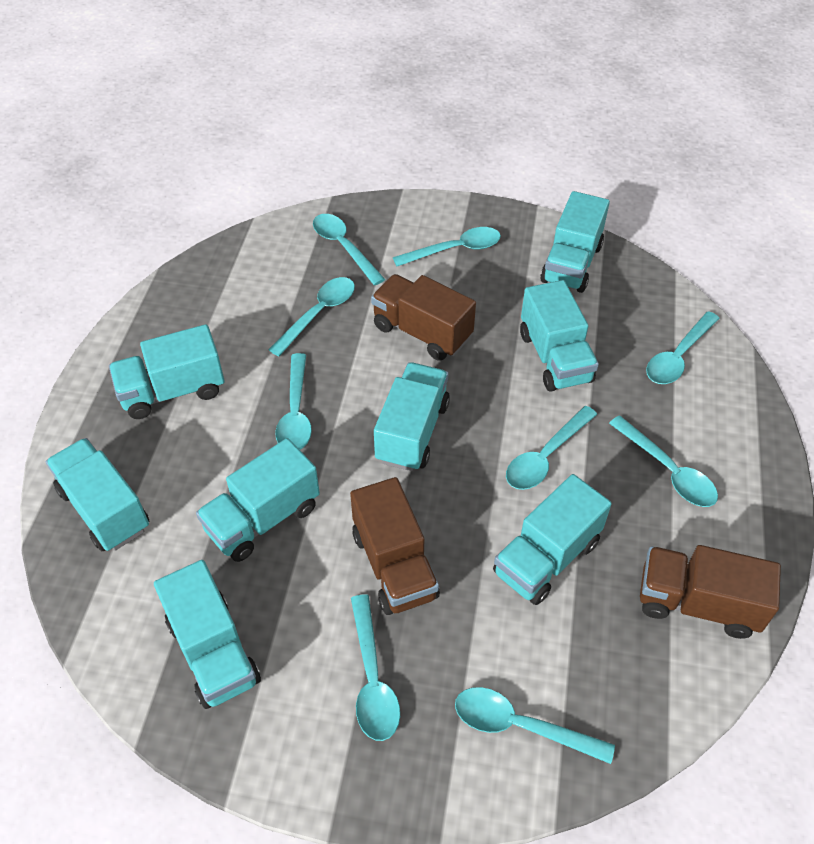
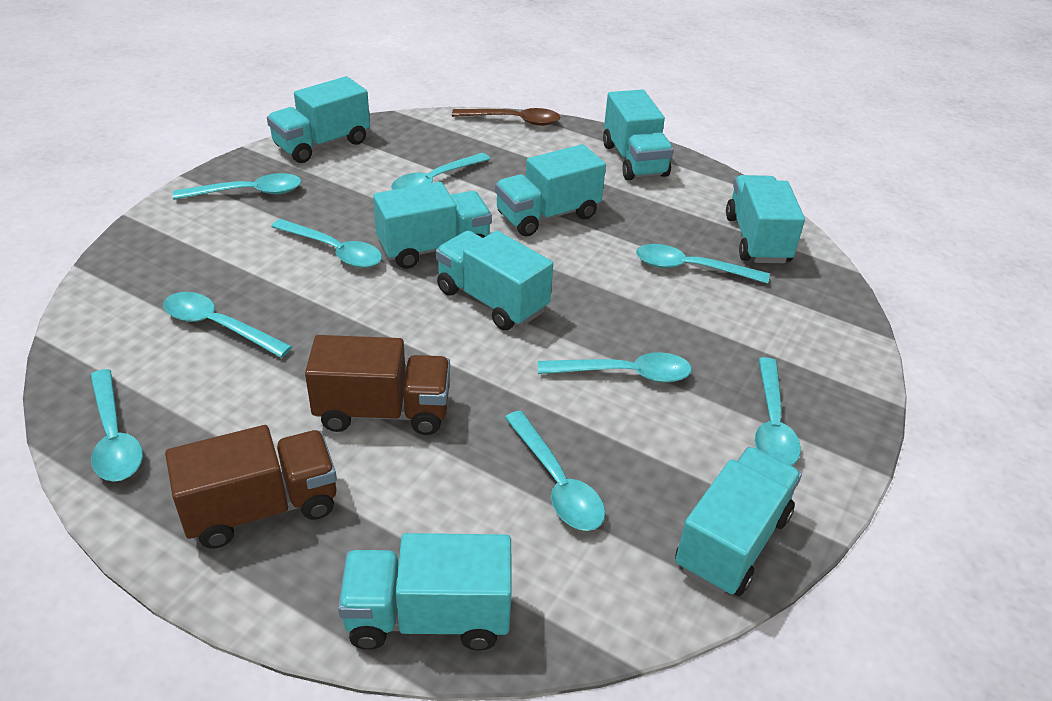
brown spoon: 0 -> 1
brown truck: 3 -> 2

